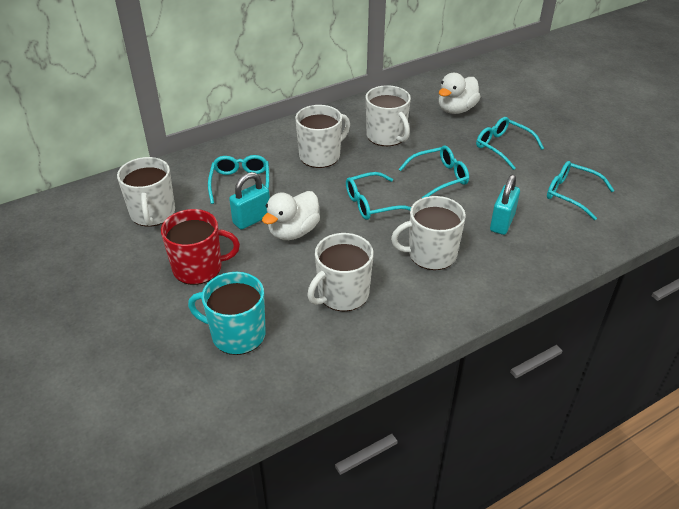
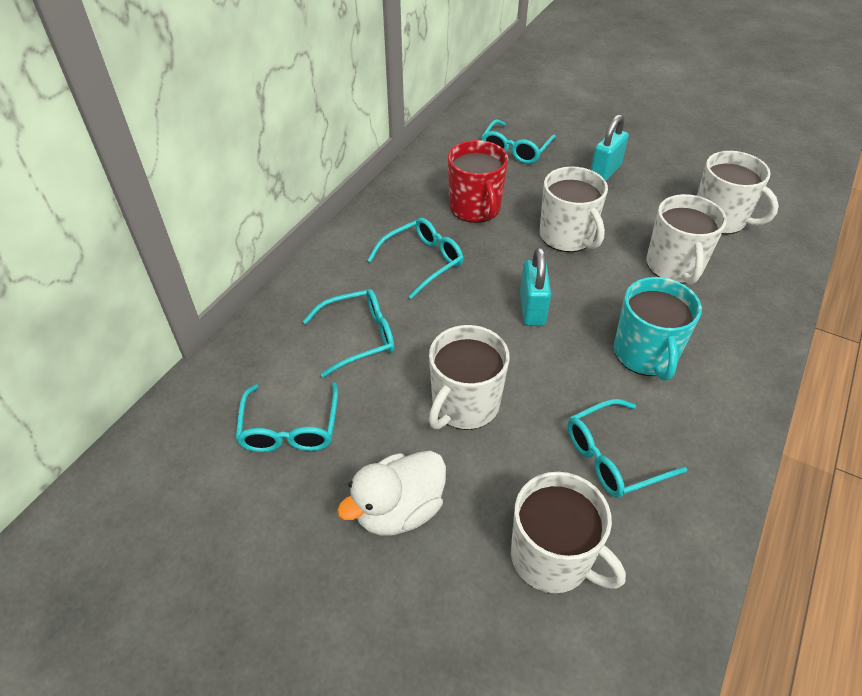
white duck: 2 -> 1

